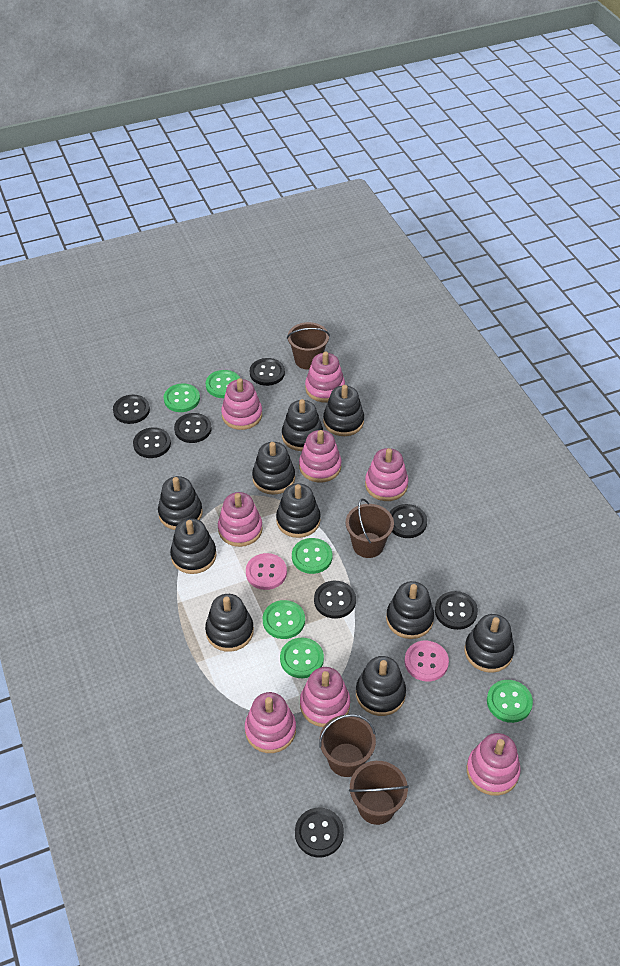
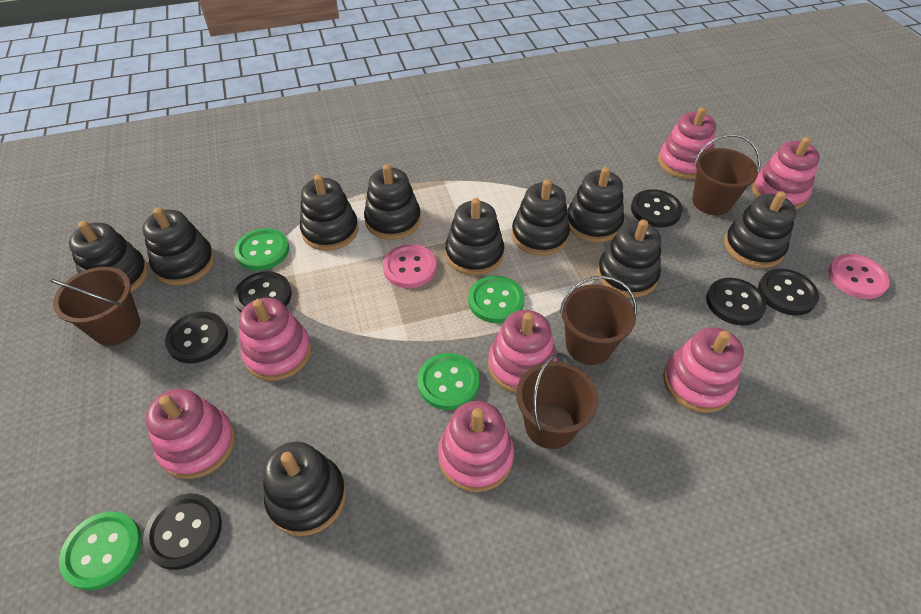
black button: 8 -> 6
green button: 6 -> 4
pink stacking toy: 8 -> 7

